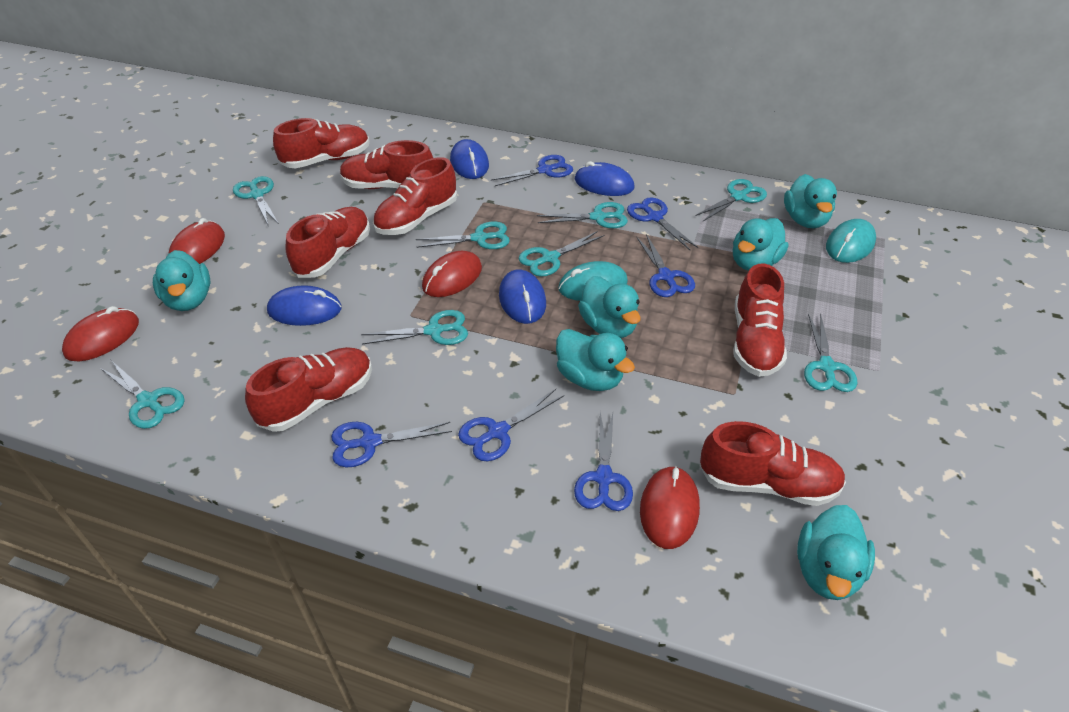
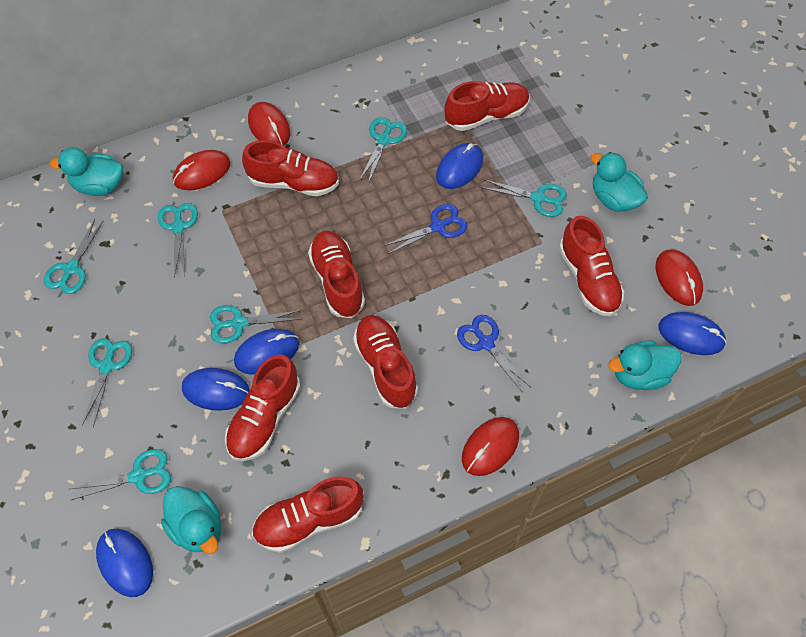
blue mouse: 4 -> 5
blue scissors: 6 -> 2
turquoise duck: 6 -> 4
turquoise mouse: 2 -> 0
turquoise scissors: 8 -> 7

